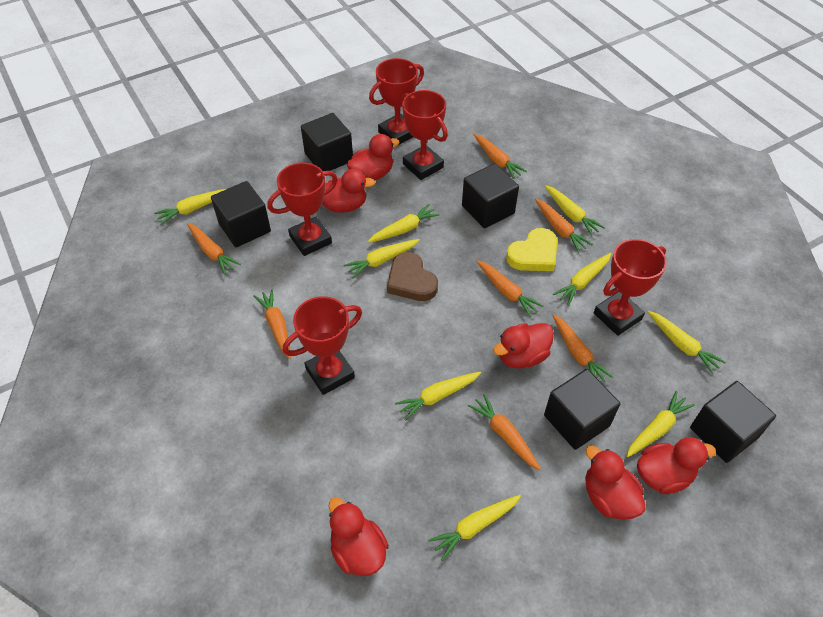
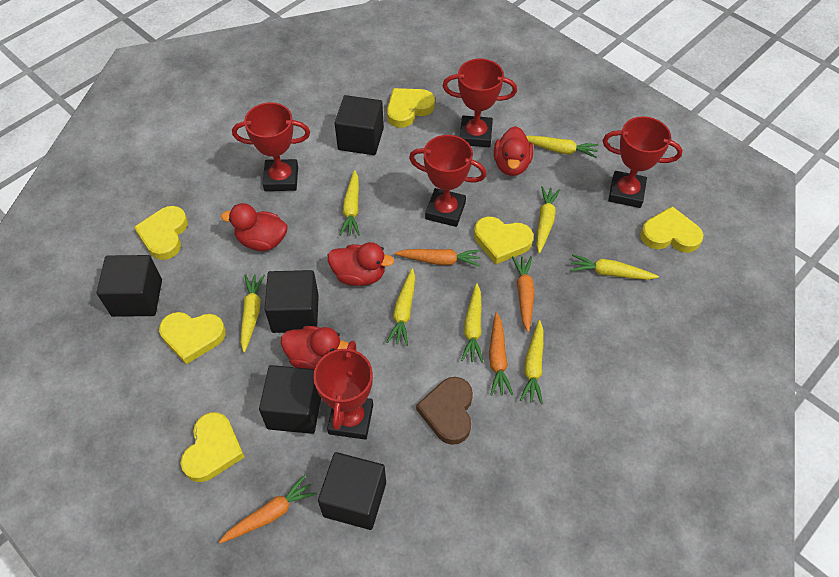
orange carrot: 7 -> 4
red duck: 6 -> 4
yellow carrot: 9 -> 8
yellow heart: 1 -> 6

